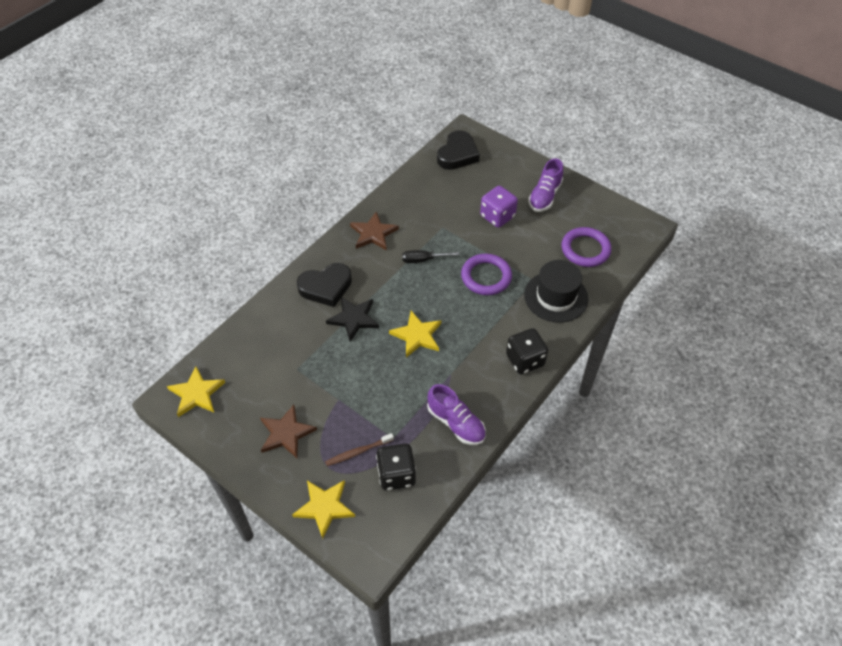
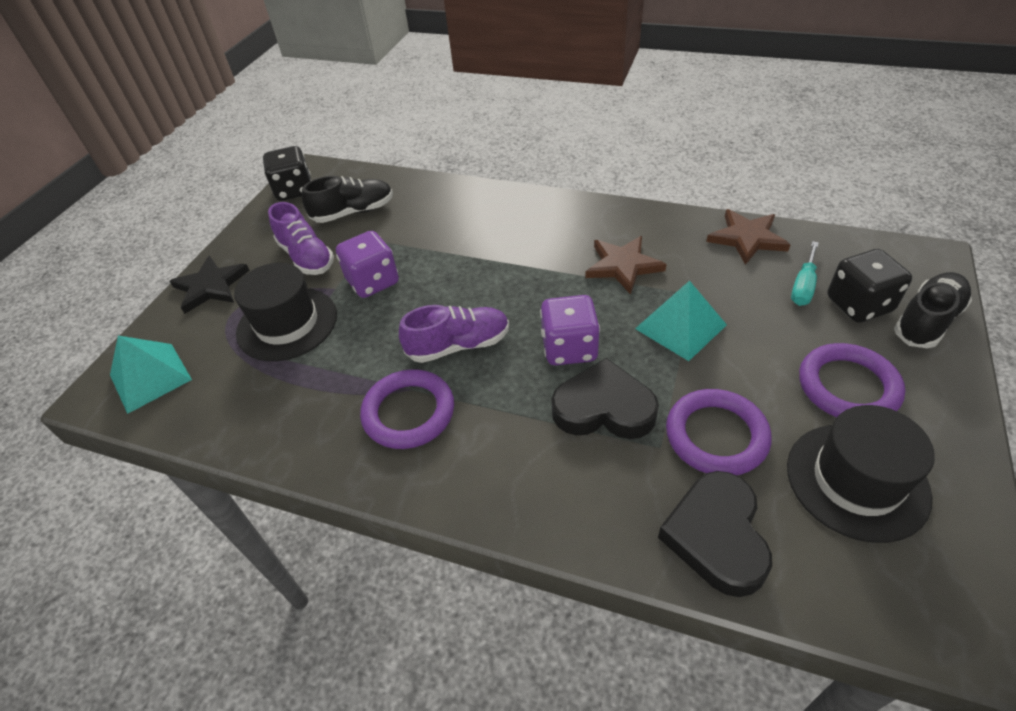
black hat: 1 -> 2
black screwdriver: 1 -> 0
black shoe: 0 -> 2
brown toothbrush: 1 -> 0
purple dice: 1 -> 2
purple ring: 2 -> 3
turquoise pyramid: 0 -> 2
turquoise screwdriver: 0 -> 1
yellow star: 3 -> 0

